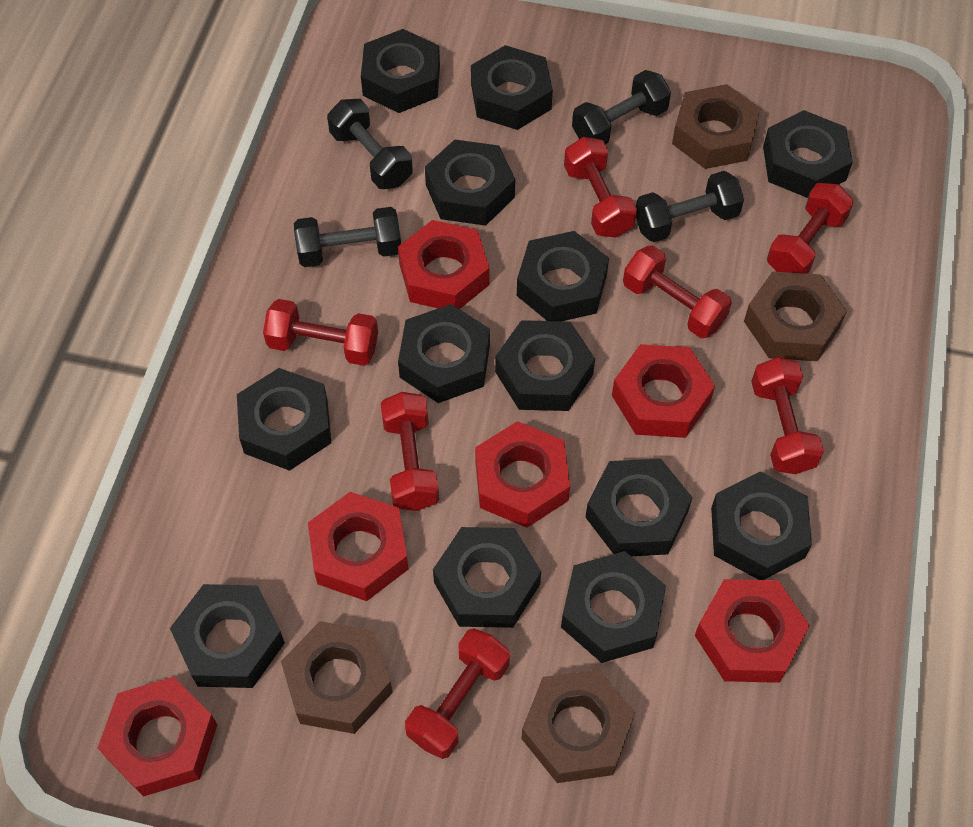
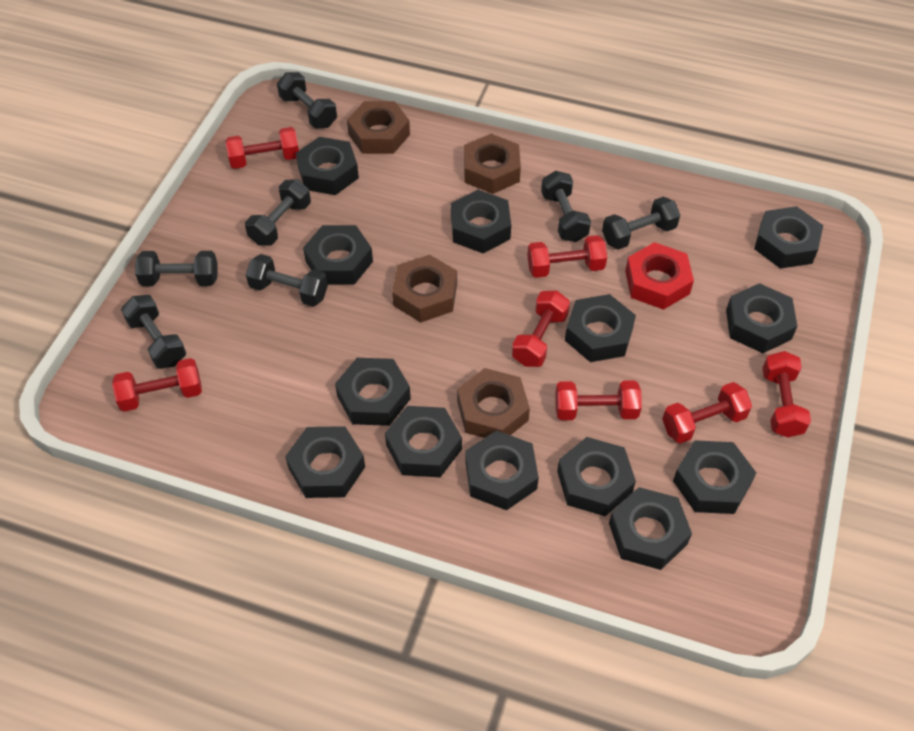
black dumbbell: 4 -> 7
red nut: 6 -> 1

